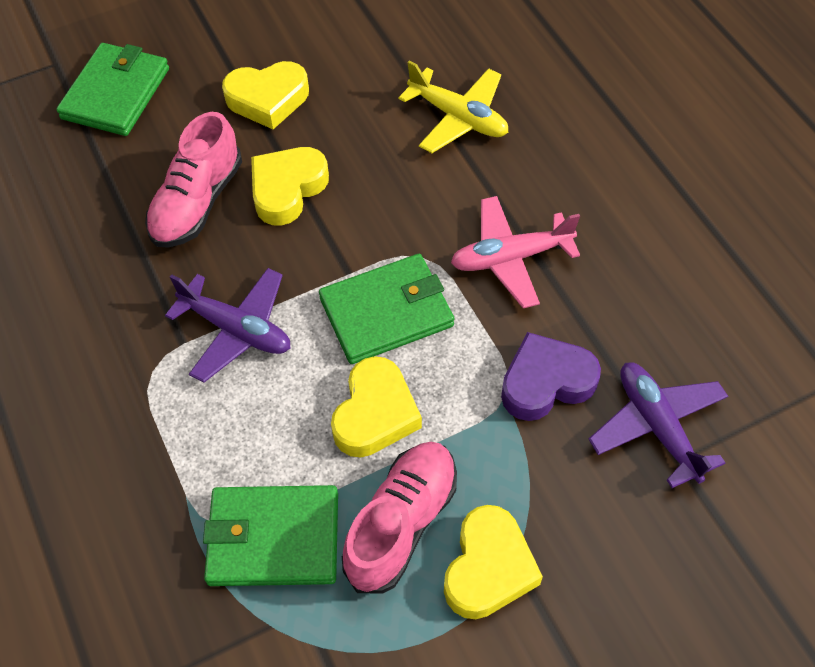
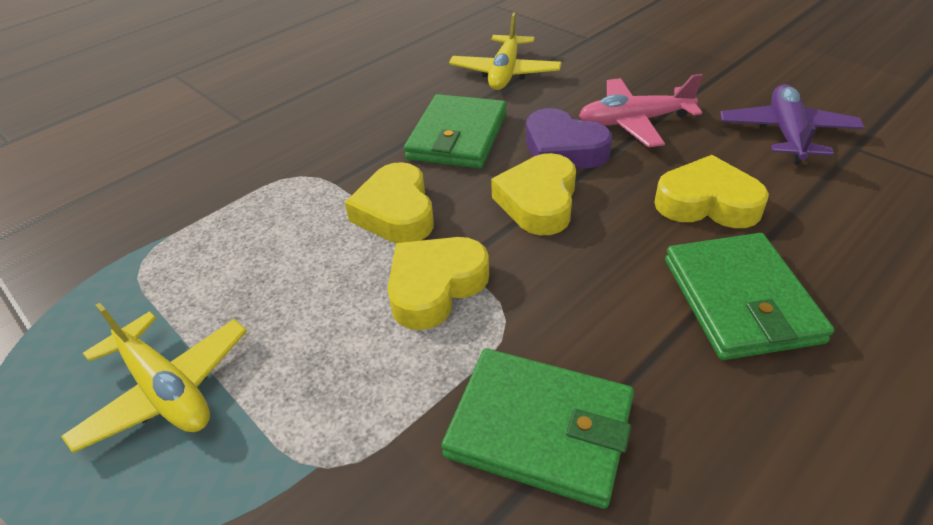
pink shoe: 2 -> 0
purple plane: 2 -> 1
yellow plane: 1 -> 2

